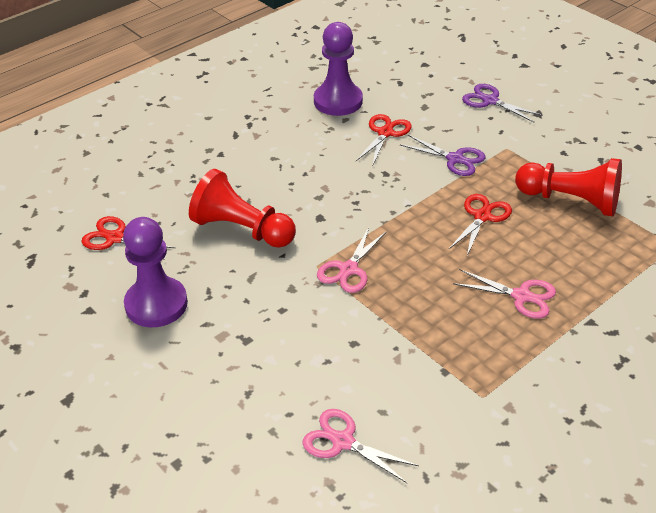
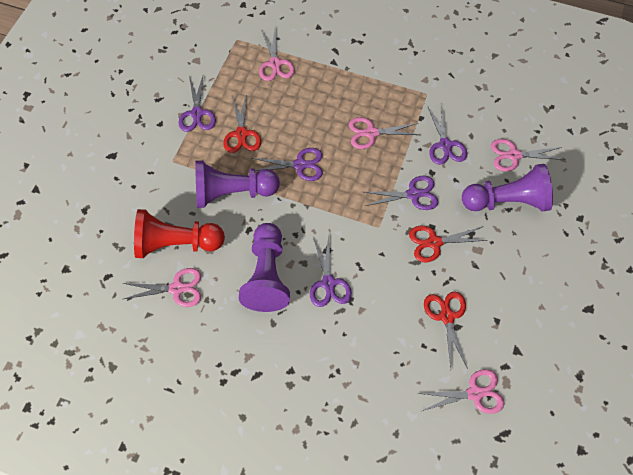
pink scissors: 3 -> 5
purple pawn: 2 -> 3
purple scissors: 2 -> 5
red pawn: 2 -> 1

